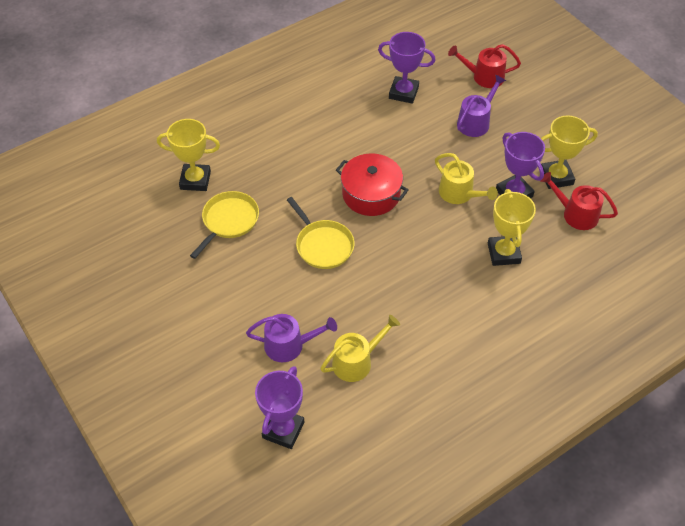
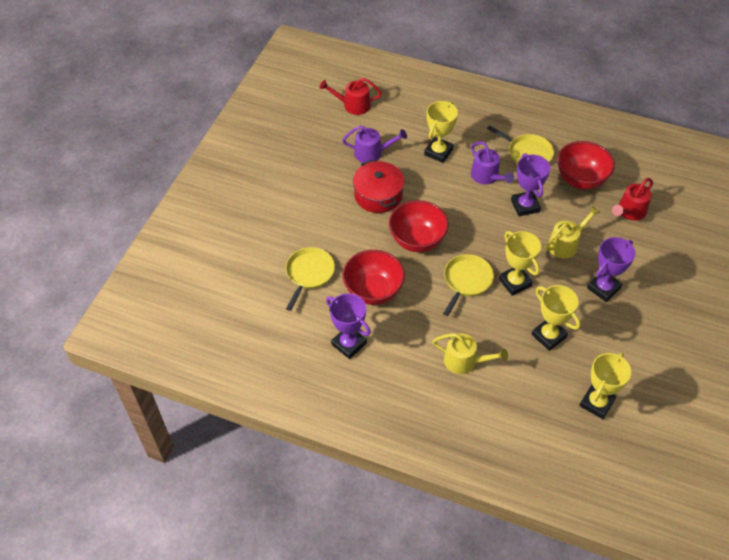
red bowl: 0 -> 3
yellow pan: 2 -> 3
yellow trophy: 3 -> 4

